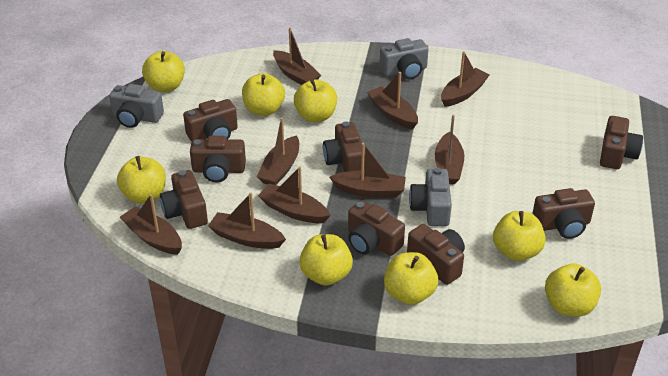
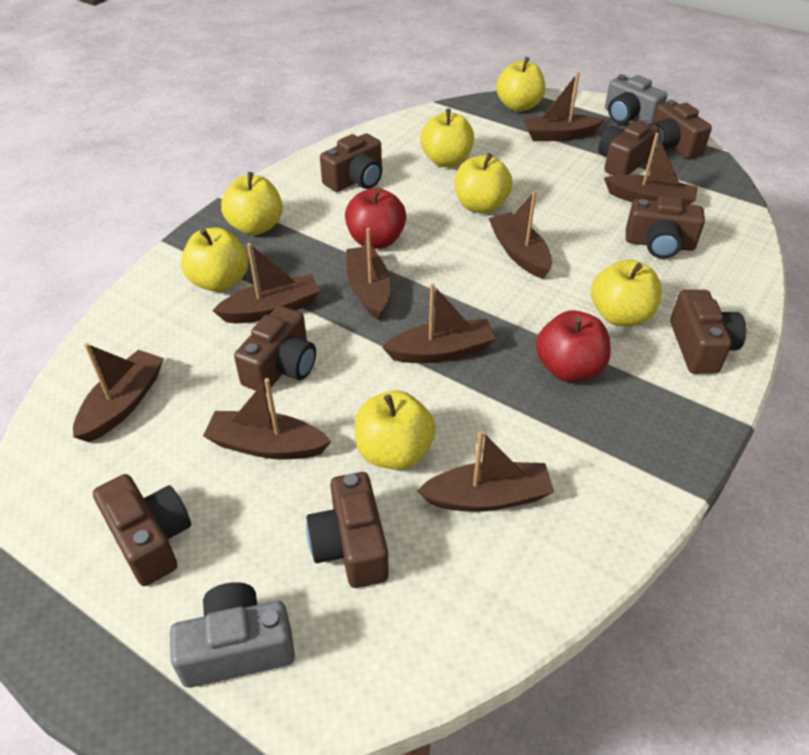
grey camera: 3 -> 2
red apple: 0 -> 2
yellow apple: 8 -> 7

